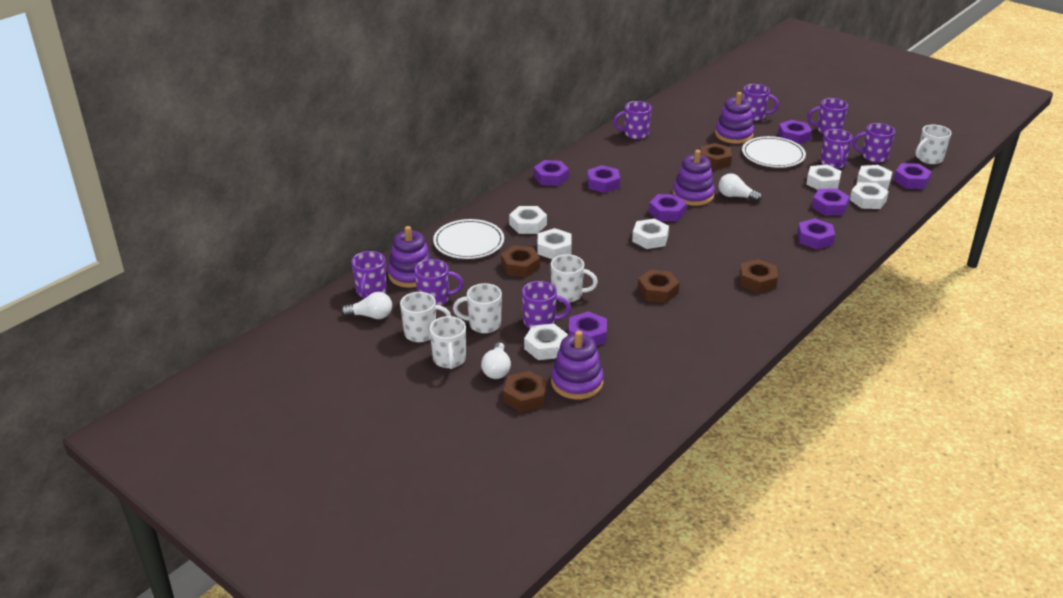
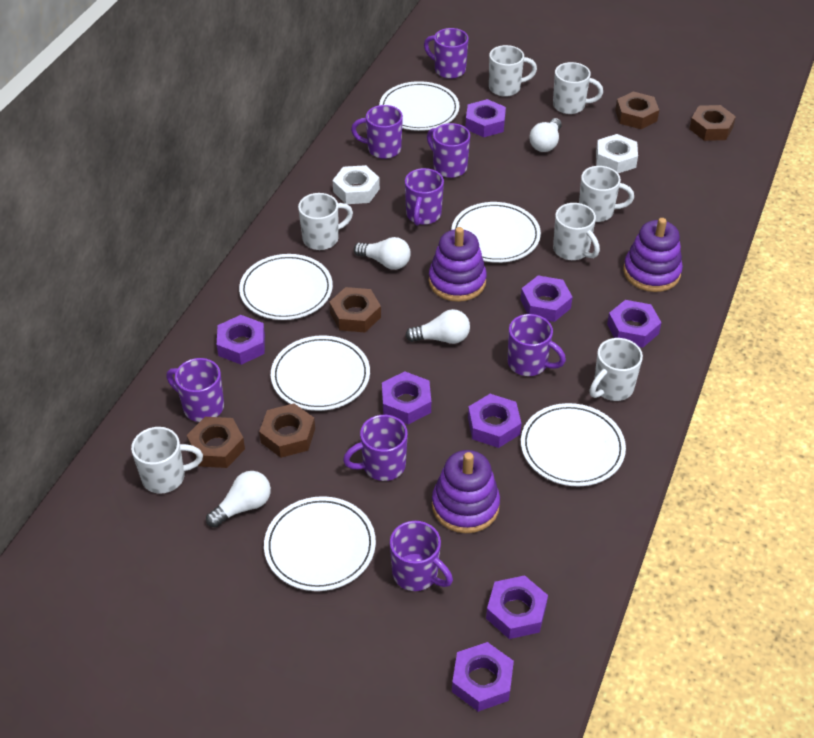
purple stacking toy: 4 -> 3
white light bulb: 3 -> 4
white mug: 5 -> 7
white nut: 7 -> 2
white plate: 2 -> 6

